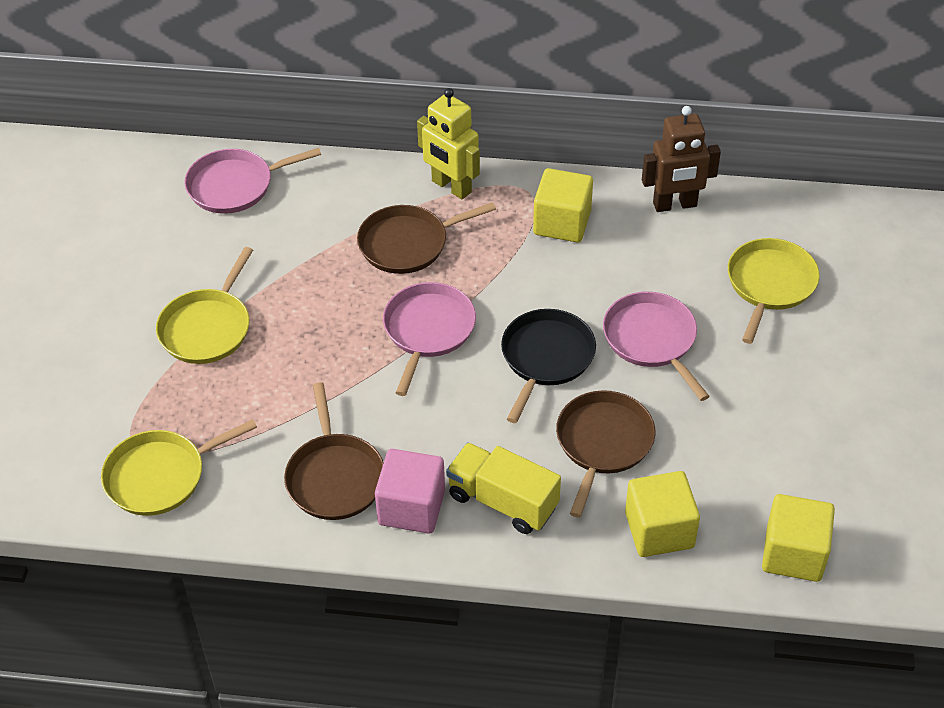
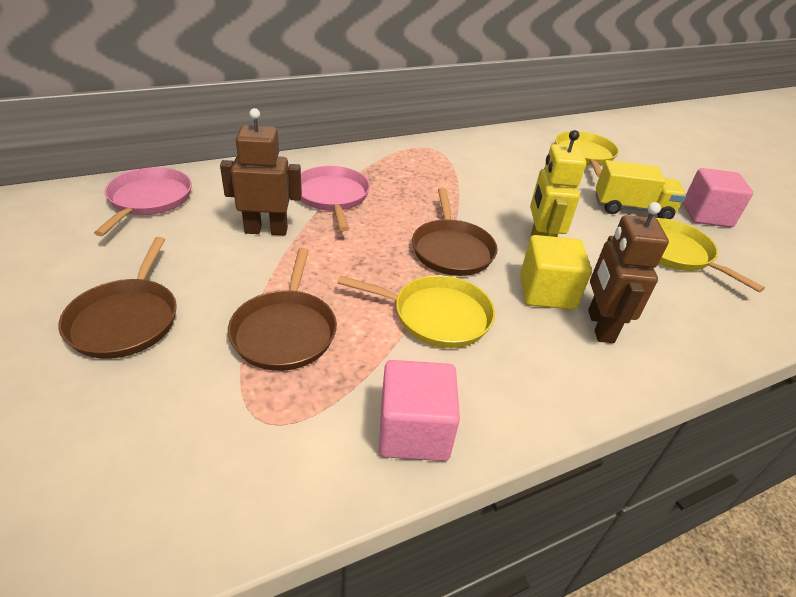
black pan: 1 -> 0
brown robot: 1 -> 2
pink cube: 1 -> 2
pink pan: 3 -> 2
yellow cube: 3 -> 1

